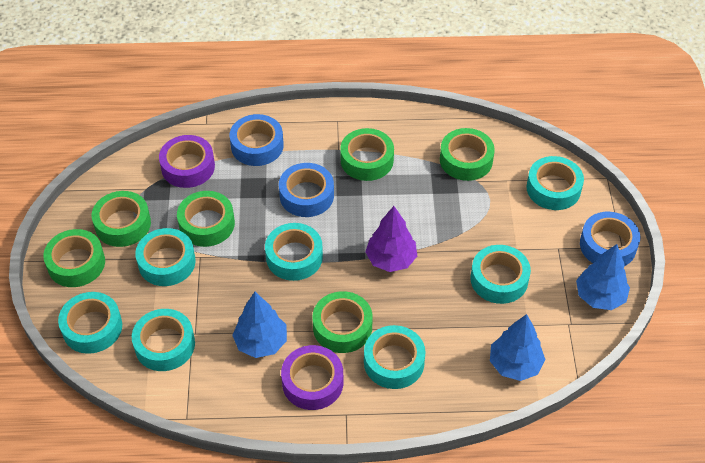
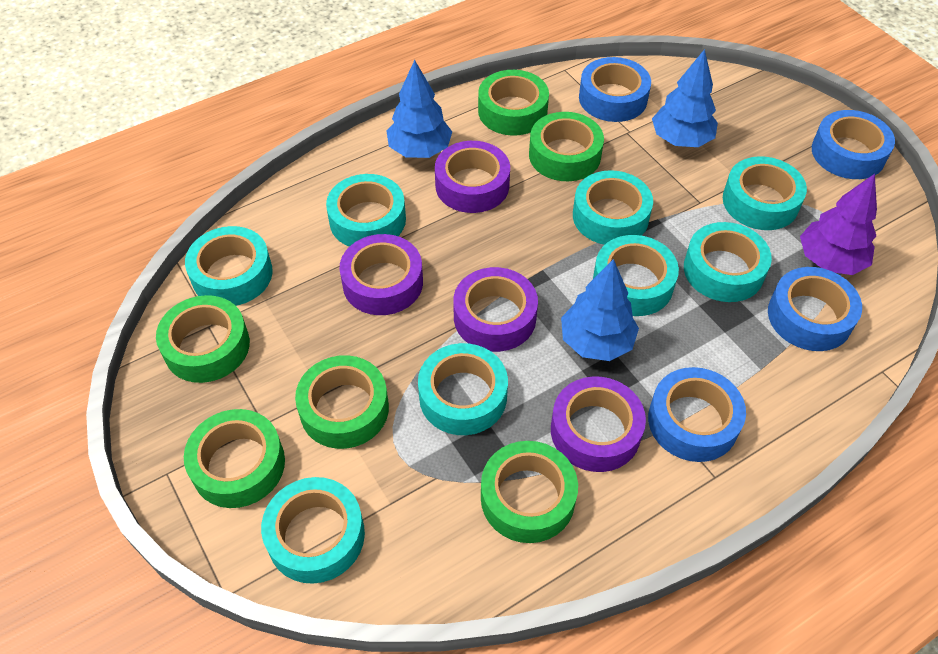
blue tape: 3 -> 4
purple tape: 2 -> 4
turquoise tape: 7 -> 8

